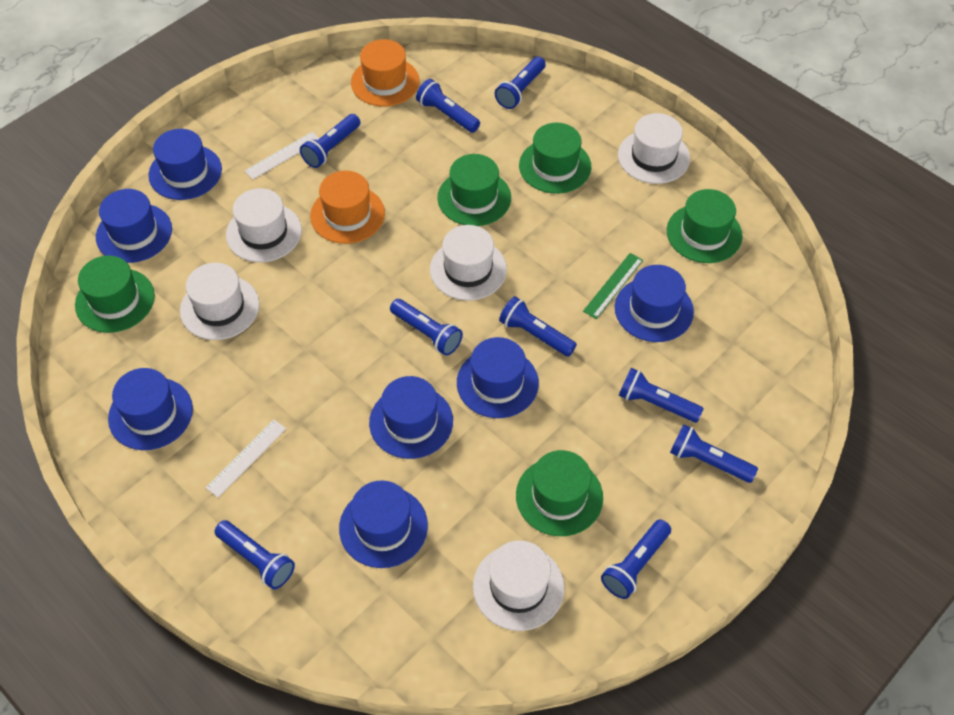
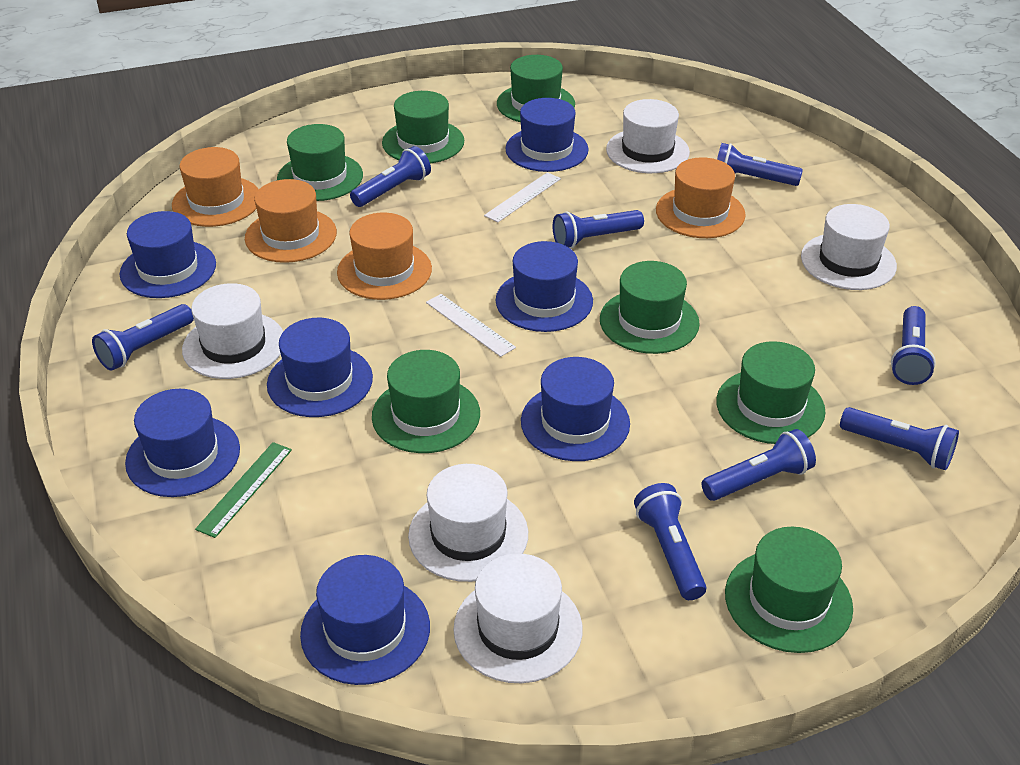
blue flashlight: 9 -> 8
green hat: 5 -> 7
orange hat: 2 -> 4

